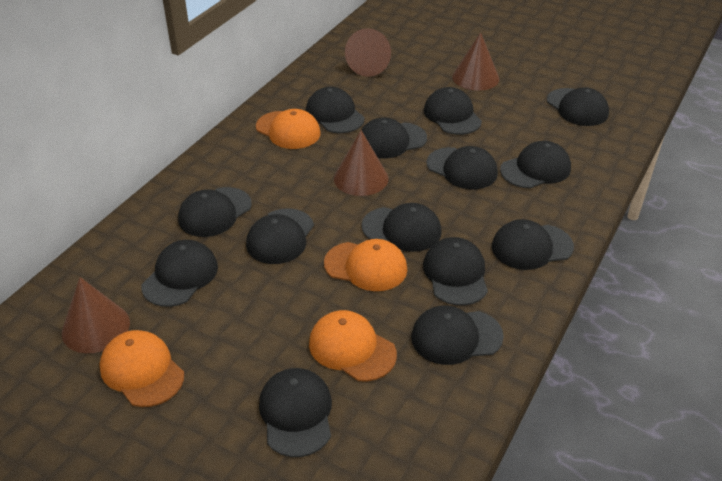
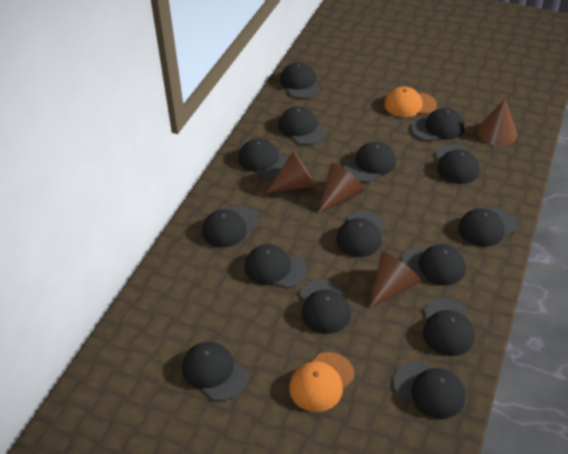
black cap: 14 -> 15
orange cap: 4 -> 2

